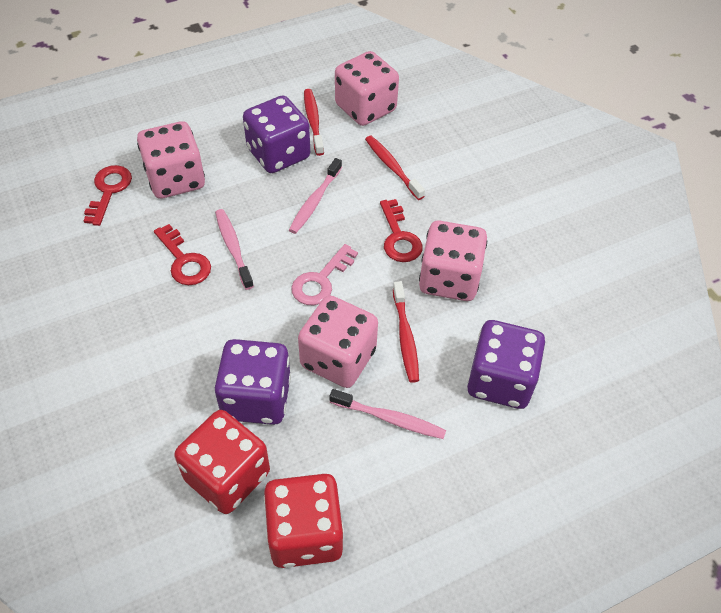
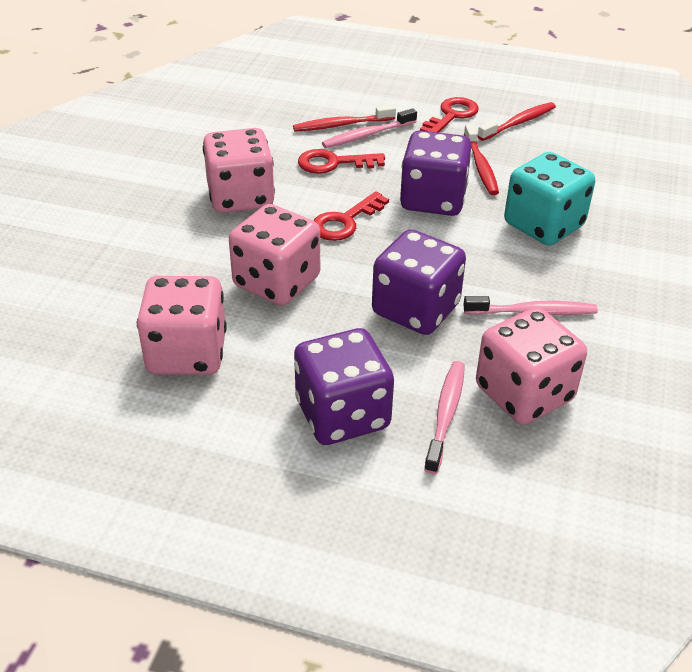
pink key: 1 -> 0
red dice: 2 -> 0
turquoise dice: 0 -> 1

